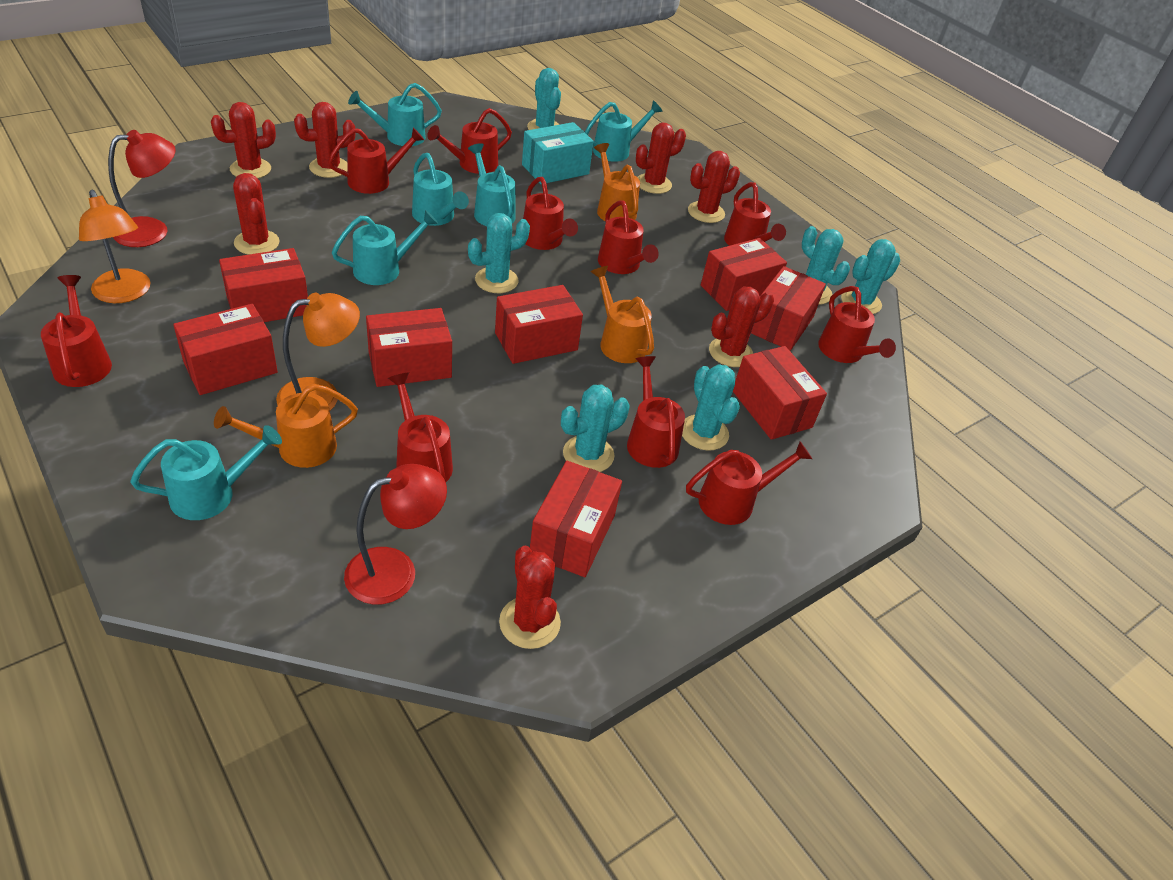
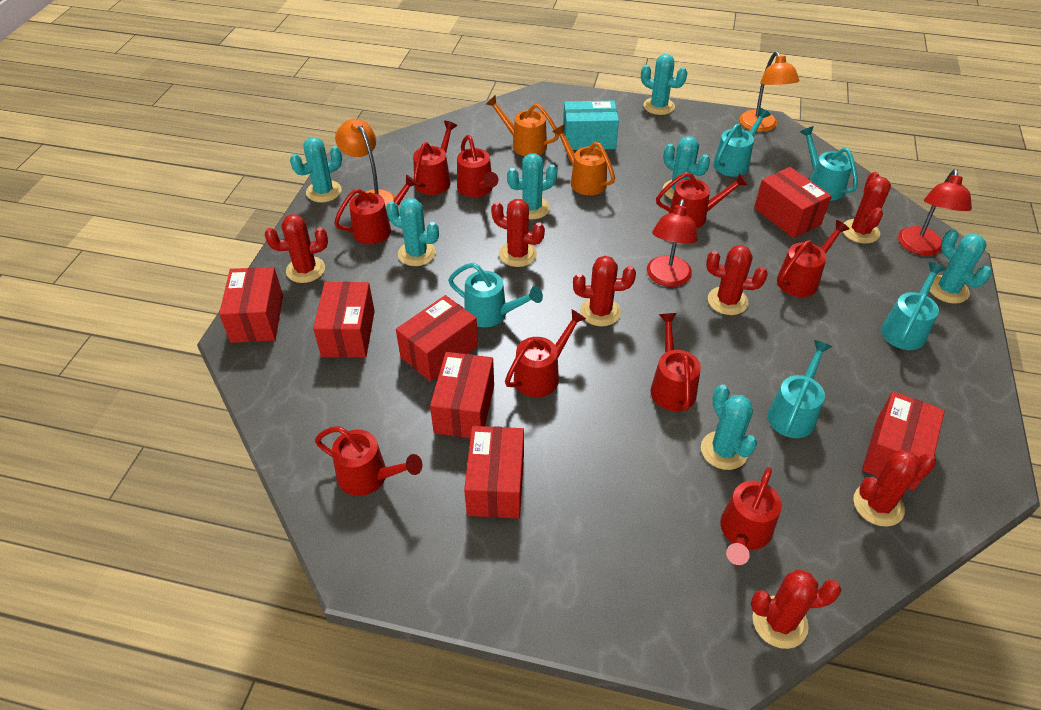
orange watering can: 3 -> 2
red box: 8 -> 7
red watering can: 10 -> 9
turquoise cactus: 6 -> 7
turquoise watering can: 6 -> 5

